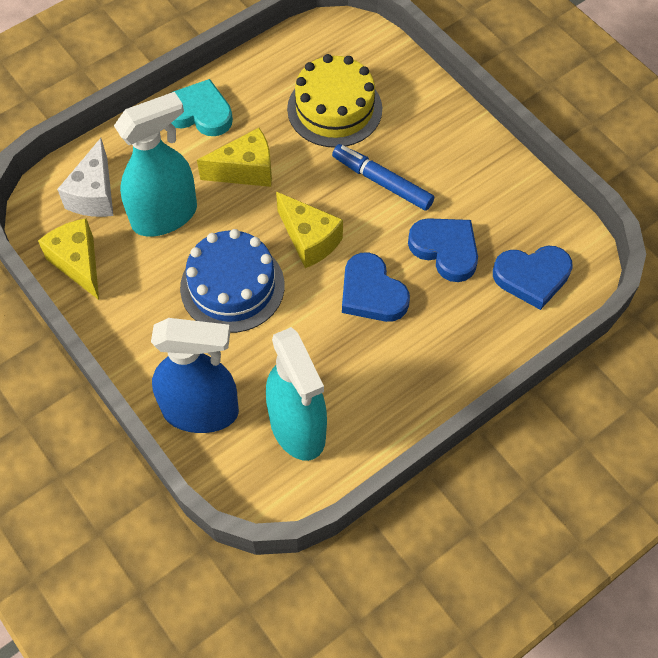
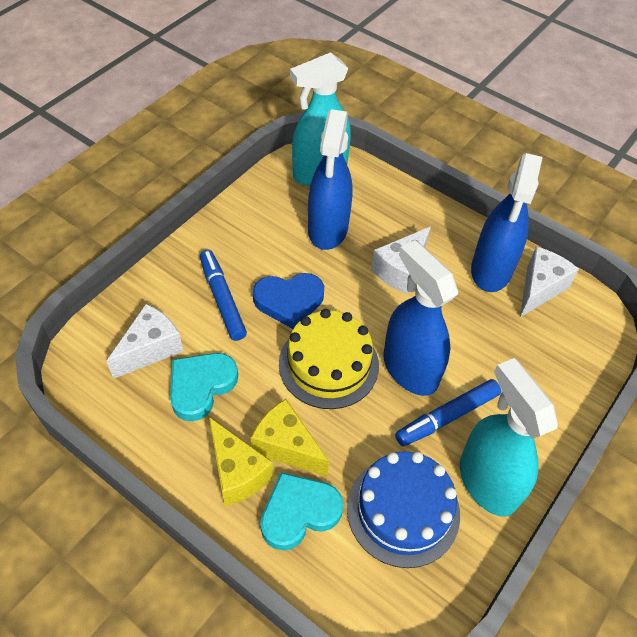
blue heart: 3 -> 1
blue marker: 1 -> 2
blue spray bottle: 1 -> 3
turquoise heart: 1 -> 2
white cheese: 1 -> 3
yellow cheese: 3 -> 2

